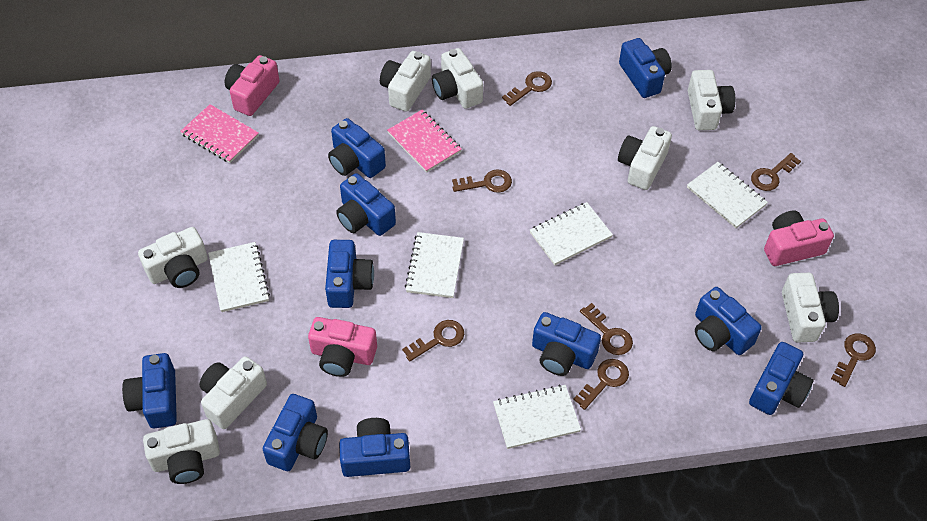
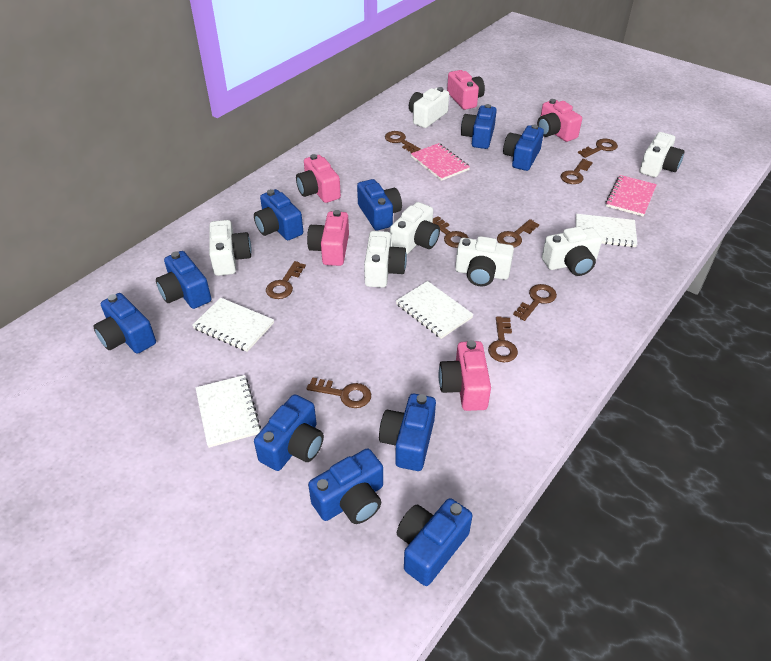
brown key: 7 -> 9
pink camera: 3 -> 5
white camera: 8 -> 7
white notebook: 5 -> 4

